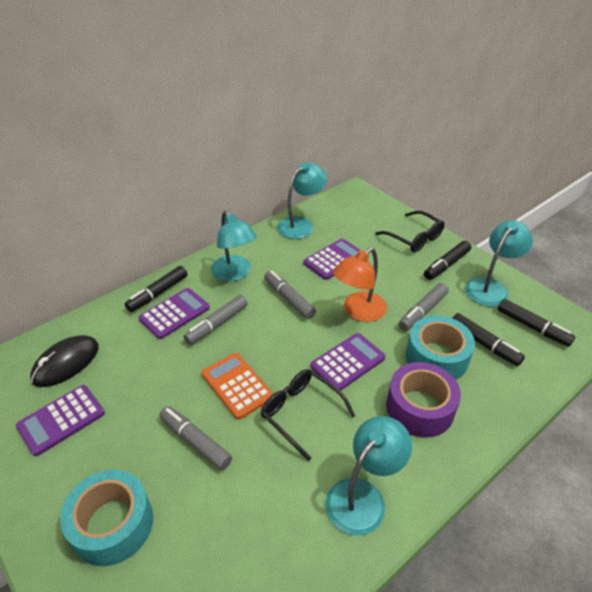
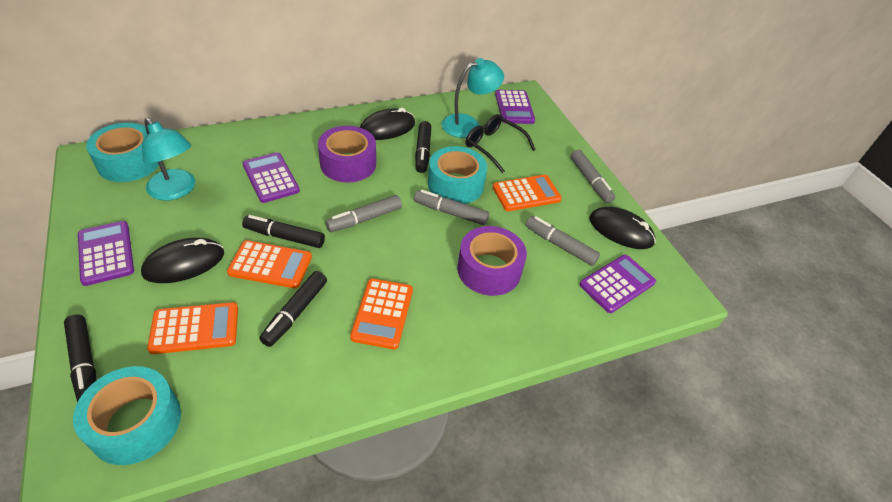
black glasses: 2 -> 1
black mouse: 1 -> 3
orange calculator: 1 -> 4
orange lamp: 1 -> 0
purple tape: 1 -> 2
turquoise lamp: 4 -> 2
turquoise tape: 2 -> 3

